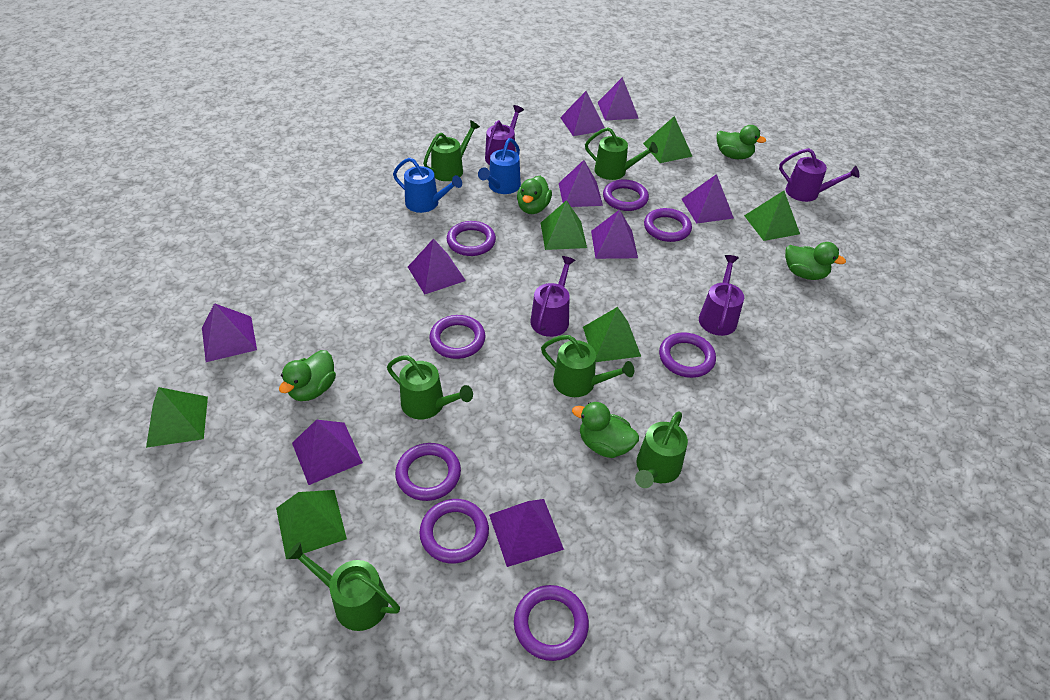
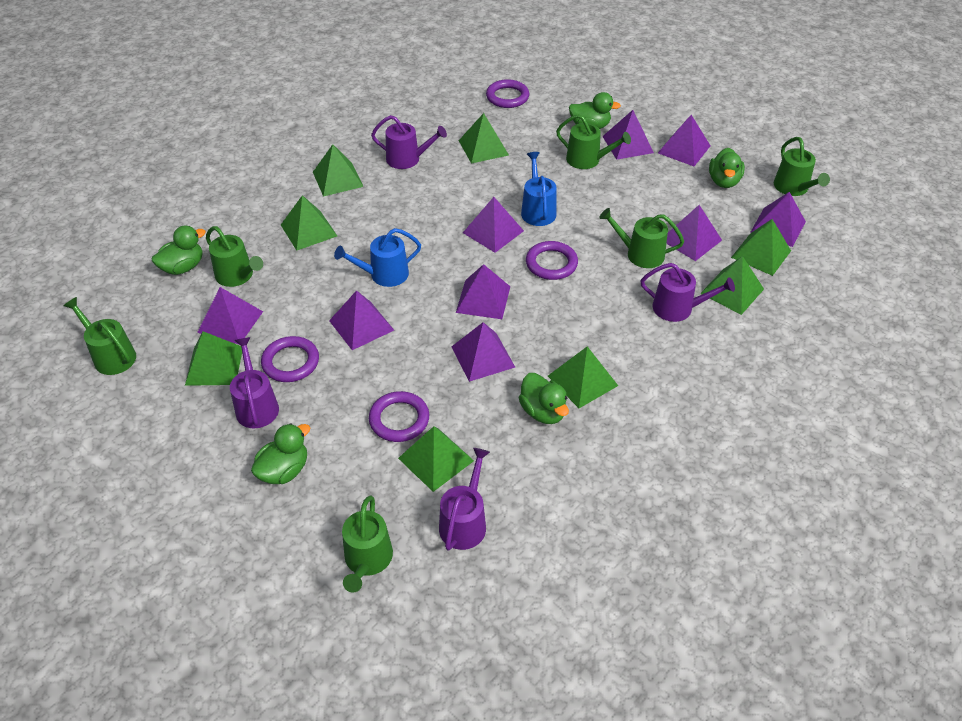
green pyramid: 6 -> 8
purple ring: 8 -> 4

